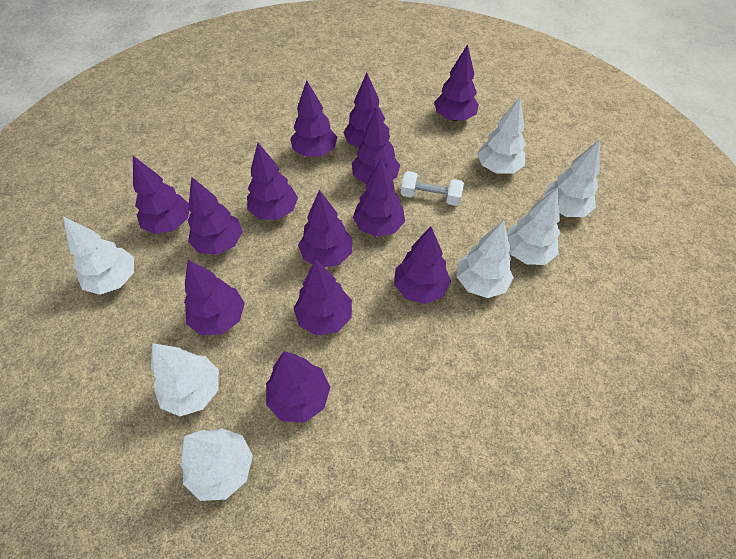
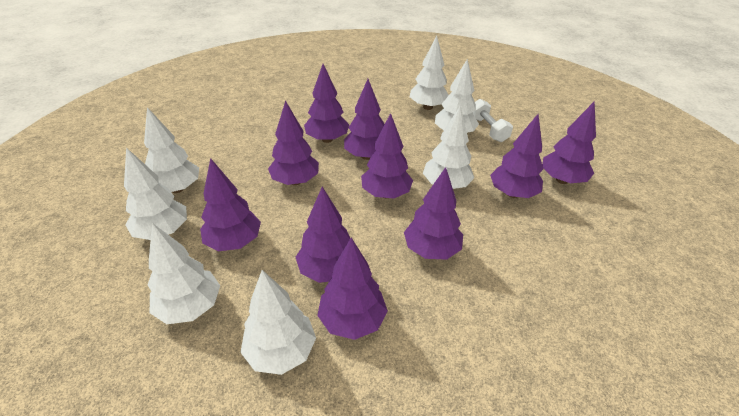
purple tree: 13 -> 10

